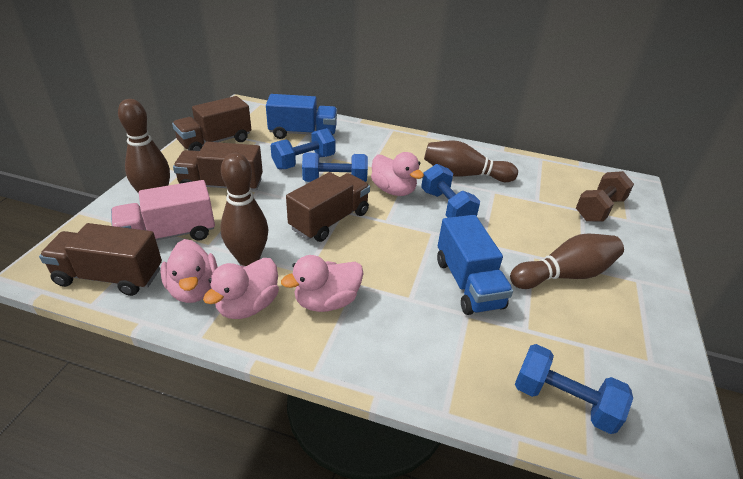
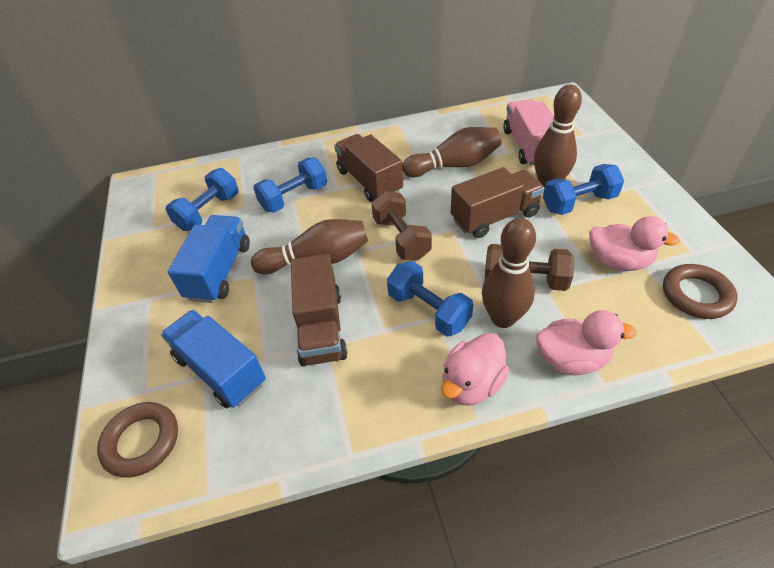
brown dumbbell: 1 -> 2
brown ring: 0 -> 2
brown truck: 4 -> 3
pink duck: 4 -> 3

